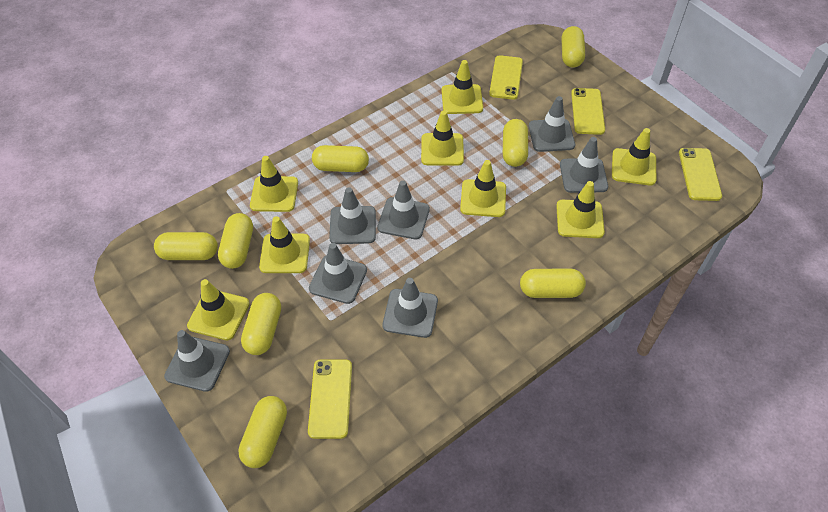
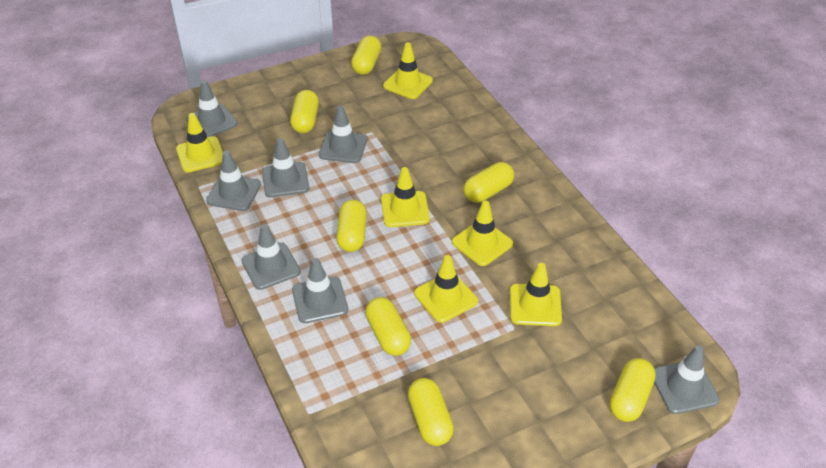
yellow capsule: 8 -> 7
yellow phone: 4 -> 0
yellow traffic cone: 8 -> 6

